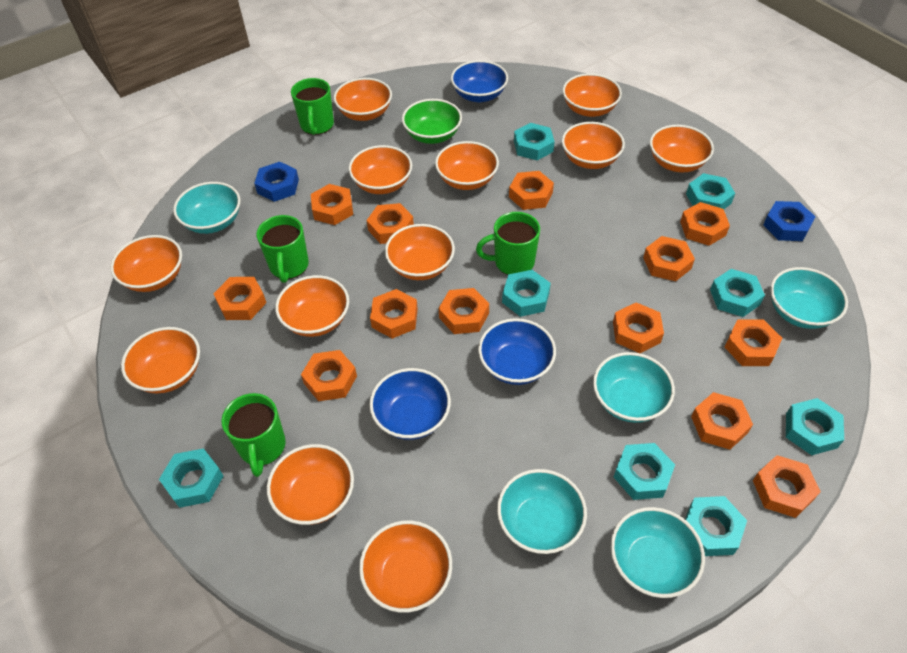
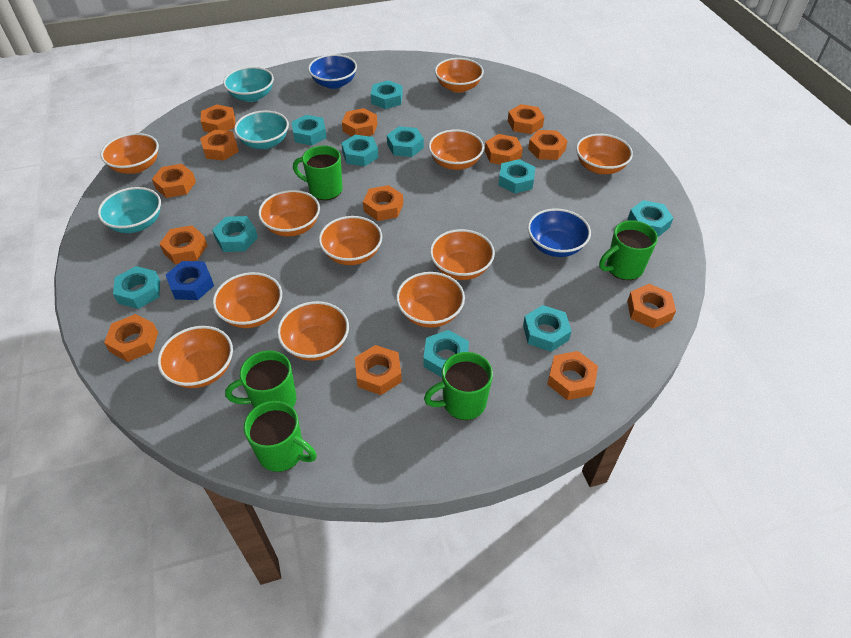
blue bowl: 3 -> 2
blue nut: 2 -> 1
green bowl: 1 -> 0
green mug: 4 -> 5
orange bowl: 12 -> 11
turquoise bowl: 5 -> 3
turquoise nut: 8 -> 10

